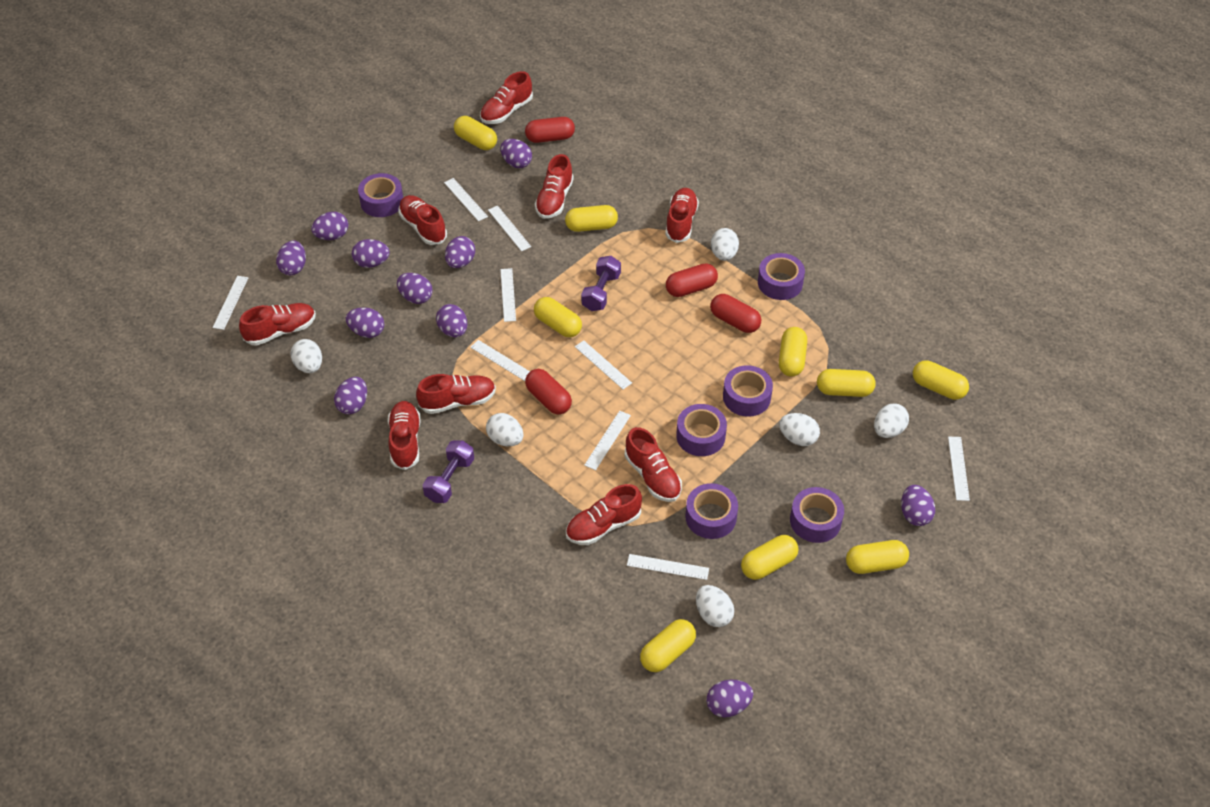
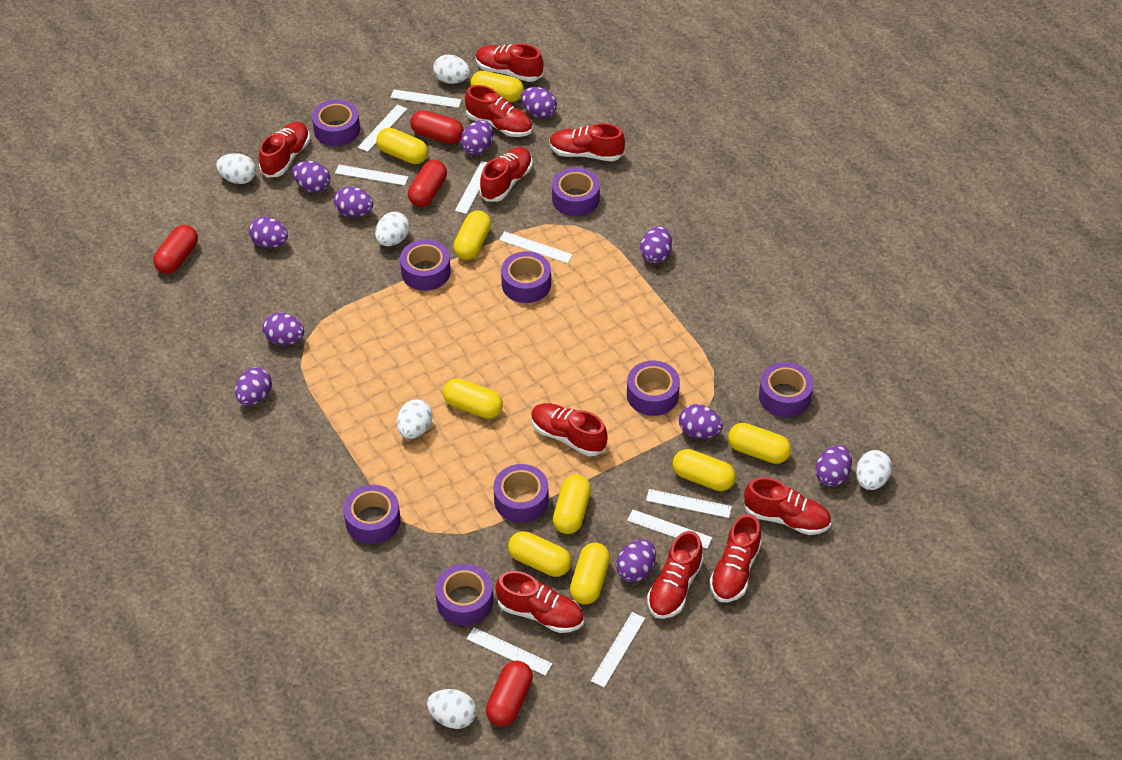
purple dumbbell: 2 -> 0
purple tape: 6 -> 9
red shoe: 9 -> 10

